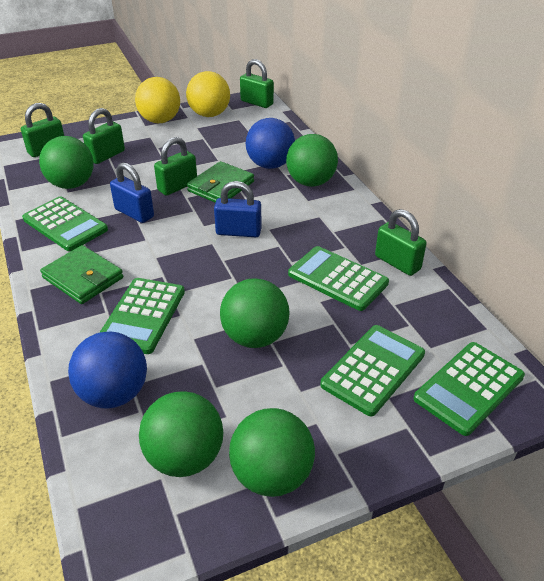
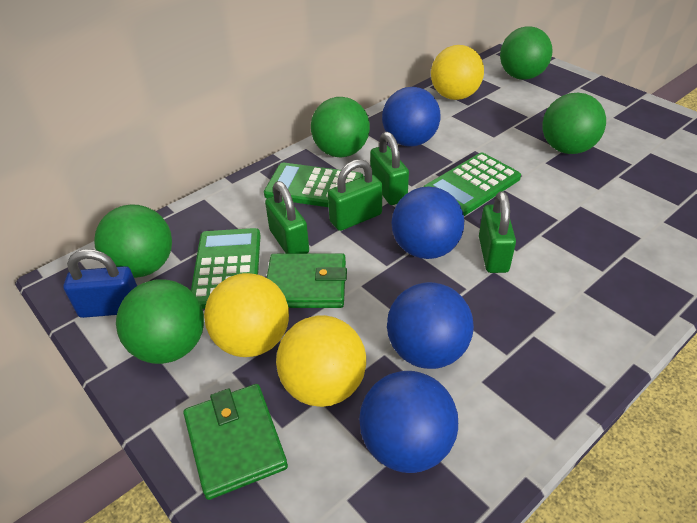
blue ball: 2 -> 4
blue padlock: 2 -> 1
green calculator: 5 -> 3
green padlock: 5 -> 4
yellow ball: 2 -> 3

